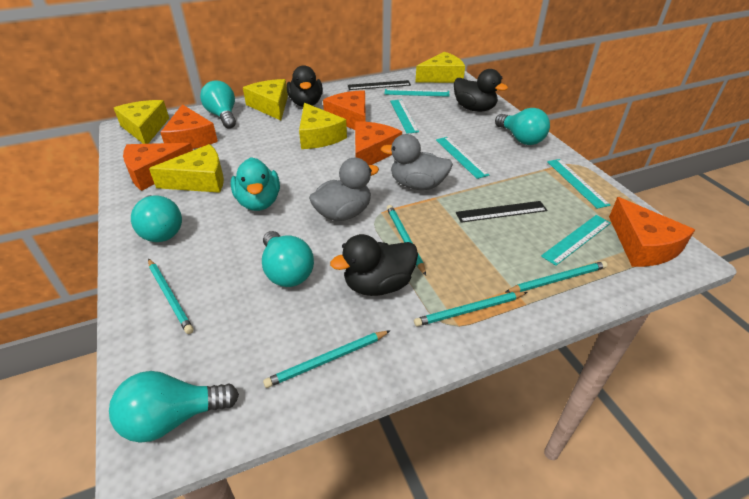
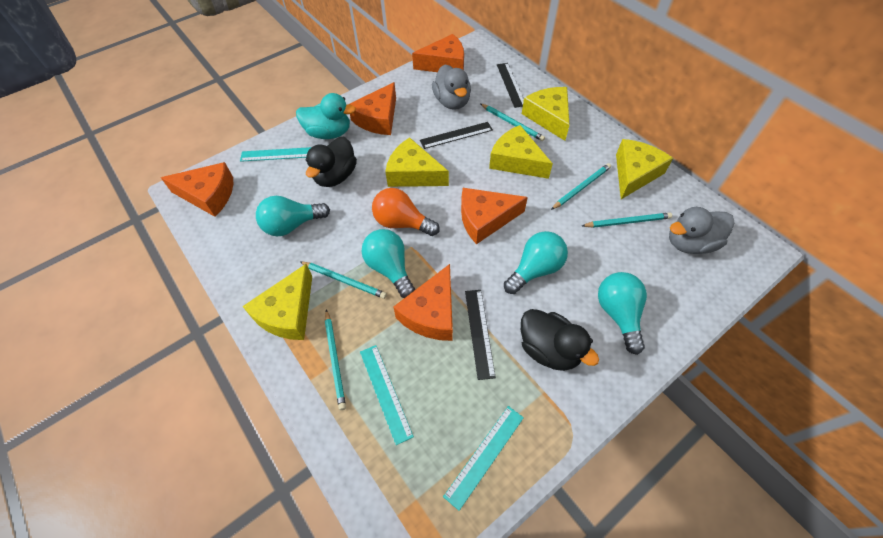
black duck: 3 -> 2
black ruler: 2 -> 3
orange light bulb: 0 -> 1
turquoise light bulb: 5 -> 4
turquoise ruler: 5 -> 3

